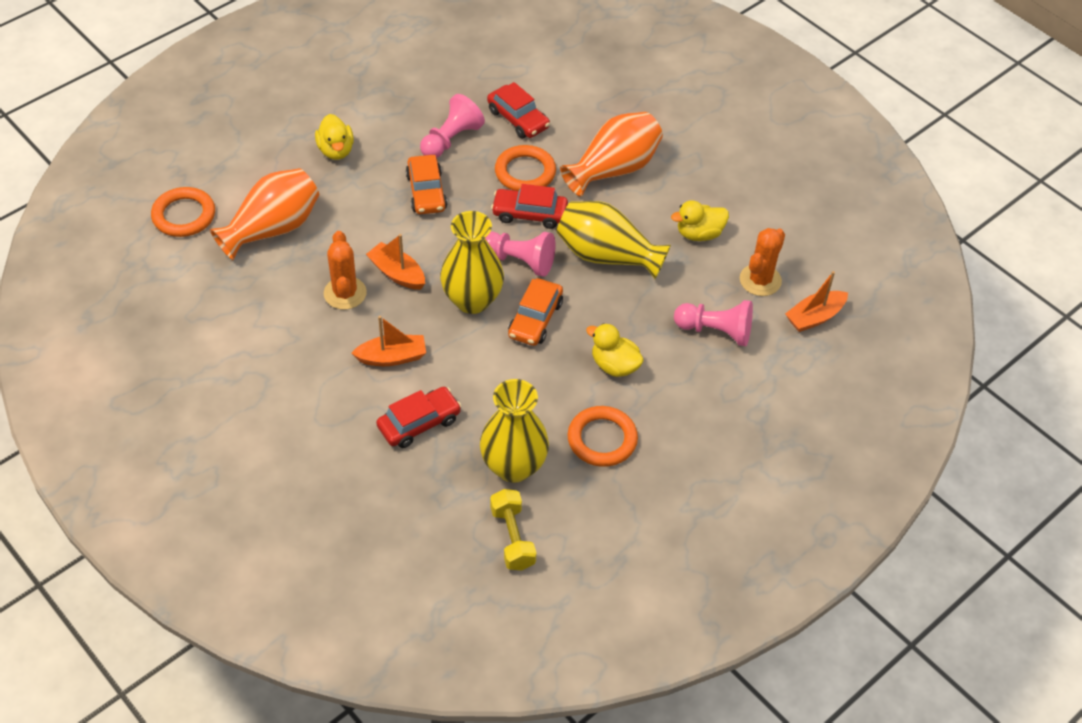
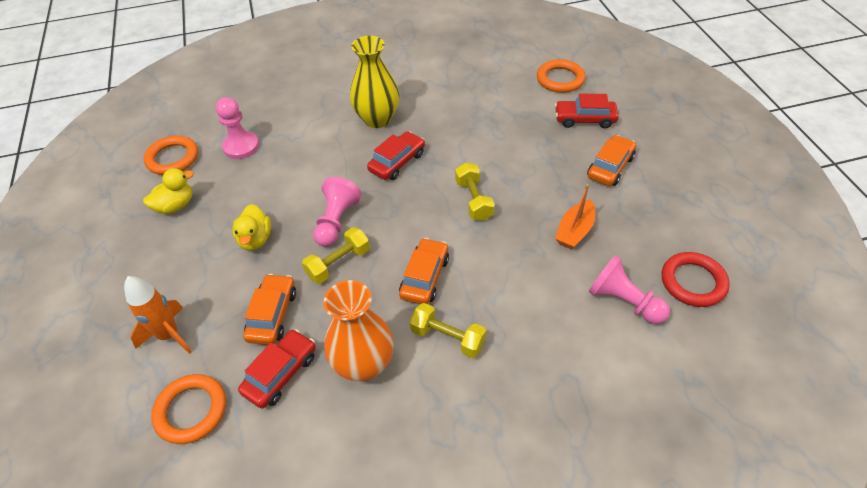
orange boat: 3 -> 1
orange cactus: 2 -> 0
orange car: 2 -> 3
orange rocket: 0 -> 1
orange vase: 2 -> 1
red ring: 0 -> 1
yellow duck: 3 -> 2
yellow dumbbell: 1 -> 3
yellow vase: 3 -> 1

